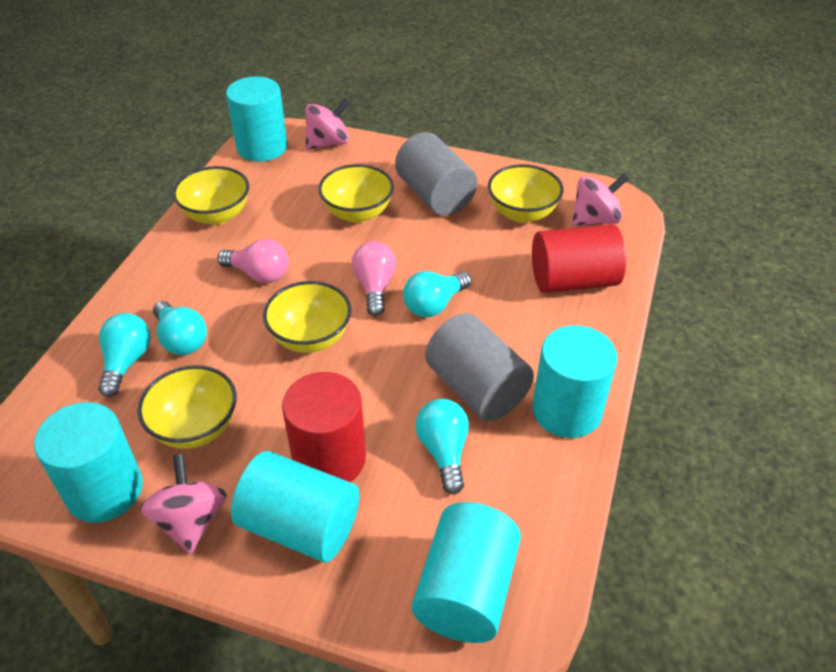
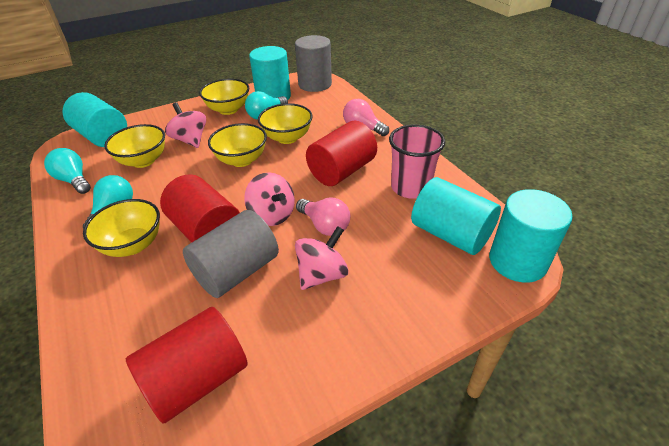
pink cup: 0 -> 1
red cylinder: 2 -> 3
turquoise cylinder: 5 -> 4
turquoise light bulb: 4 -> 3

